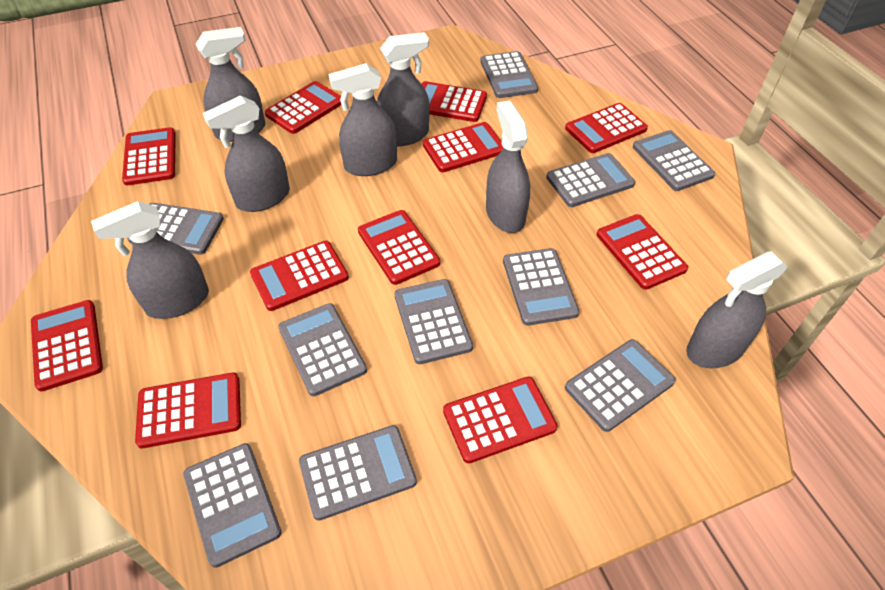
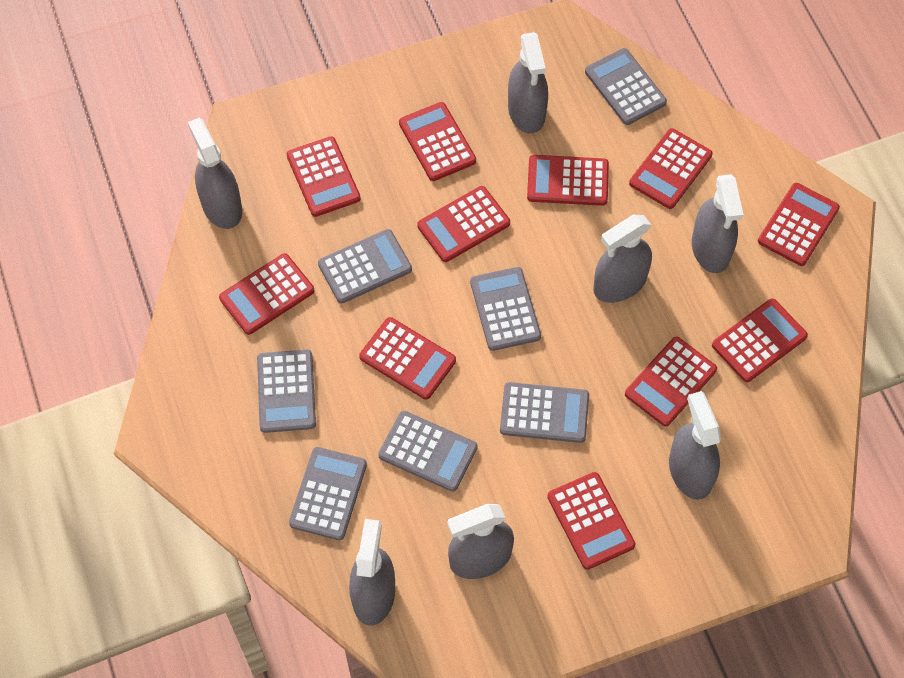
grey calculator: 10 -> 7

